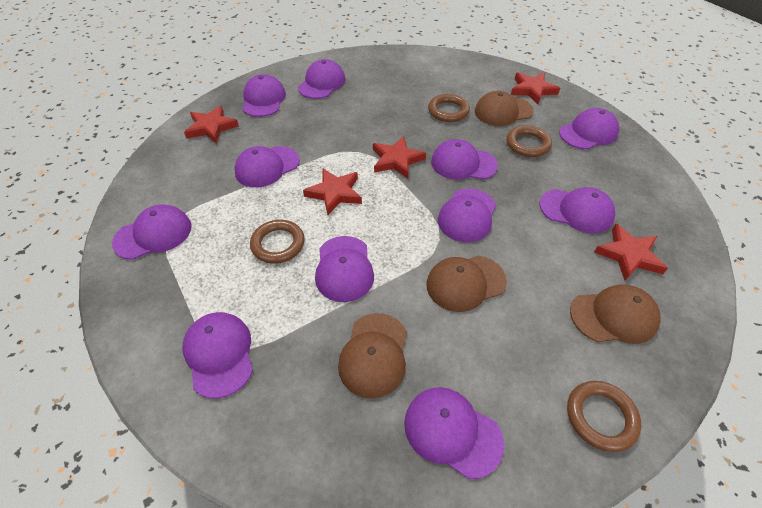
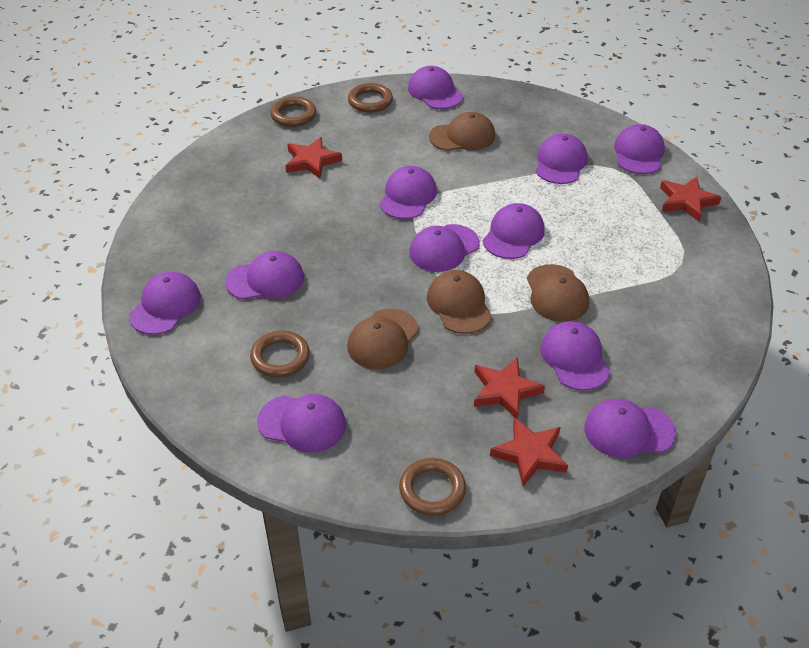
red star: 5 -> 4

